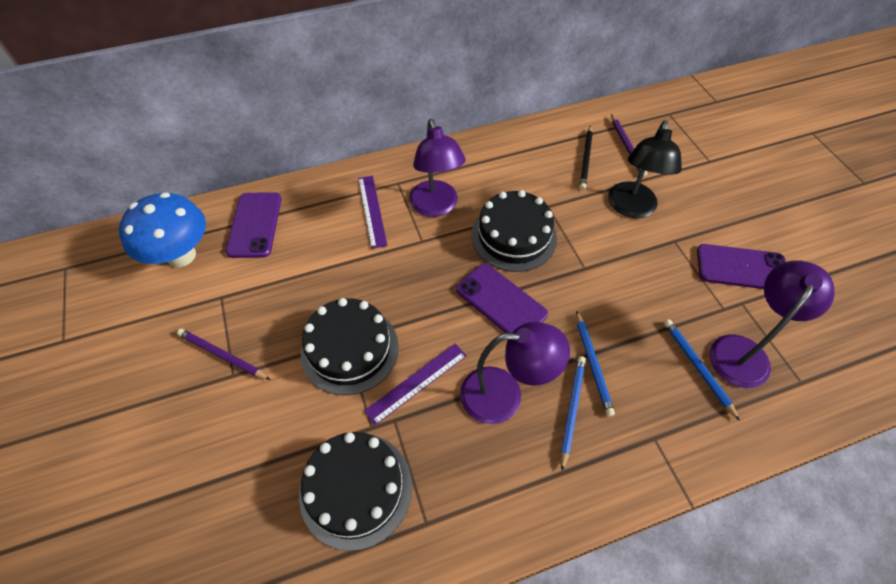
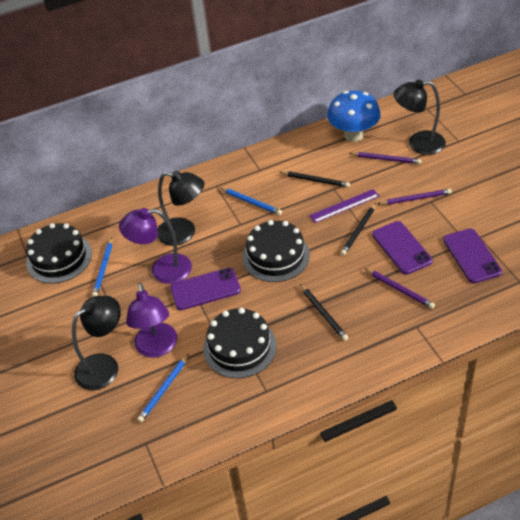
black lamp: 1 -> 3
black pencil: 1 -> 3
purple lamp: 3 -> 2
purple pencil: 2 -> 3
purple ruler: 2 -> 1

